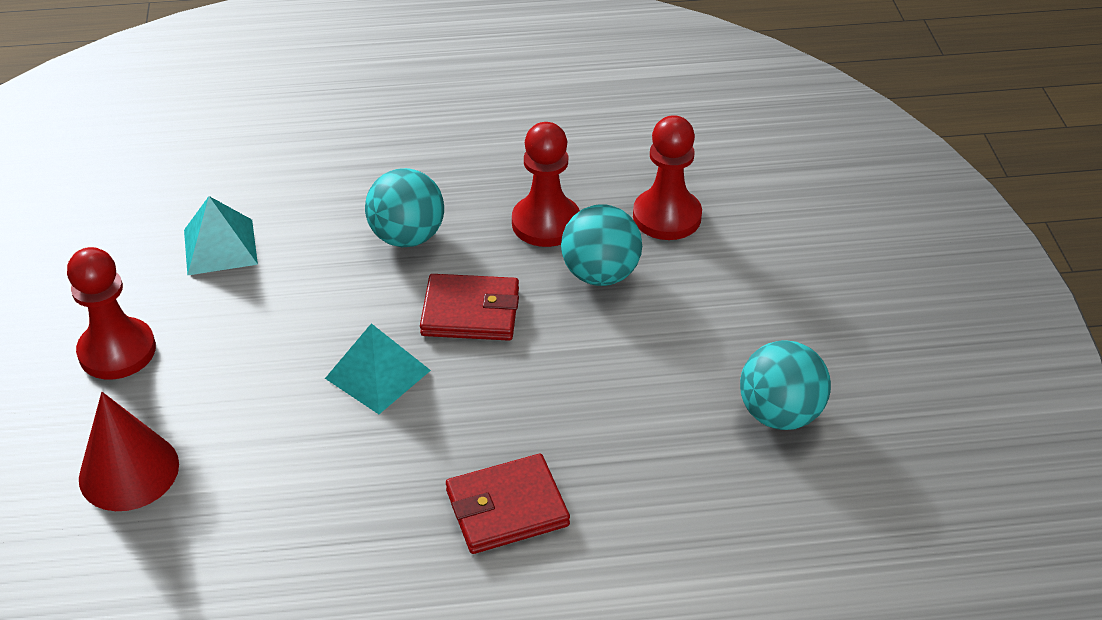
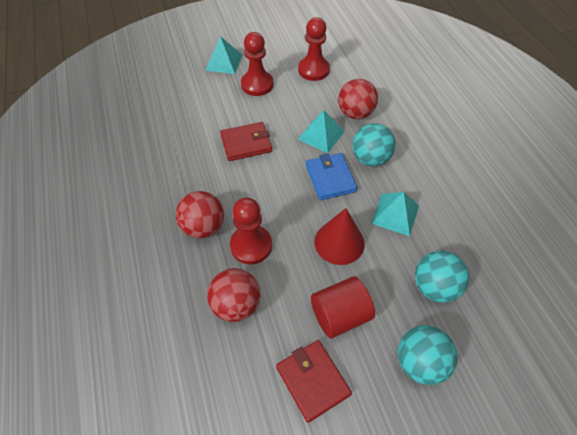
blue wallet: 0 -> 1
red ball: 0 -> 3
red cylinder: 0 -> 1
turquoise pyramid: 2 -> 3

